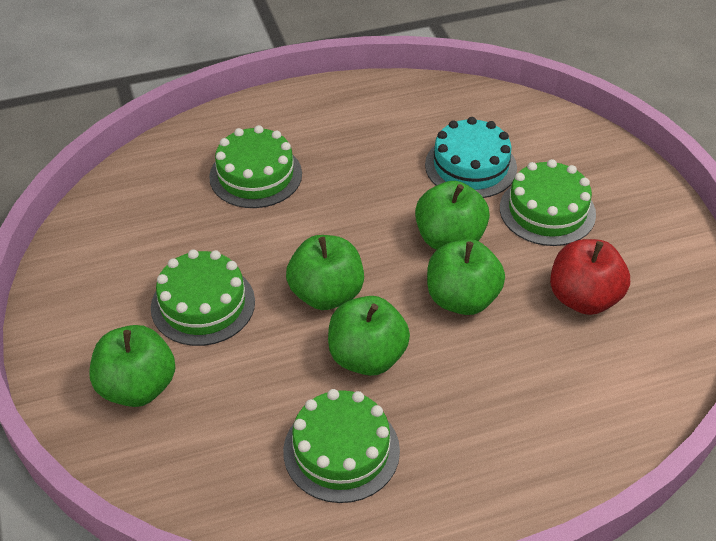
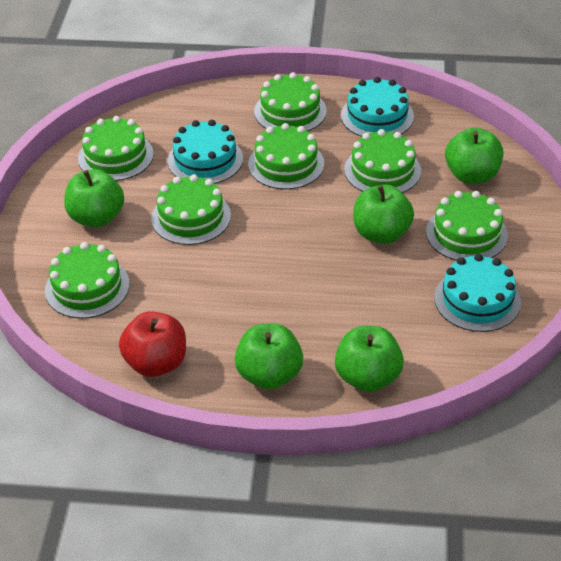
green cake: 4 -> 7
turquoise cake: 1 -> 3

